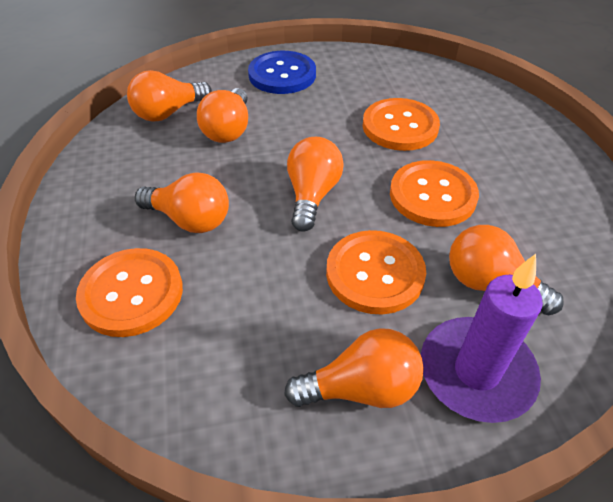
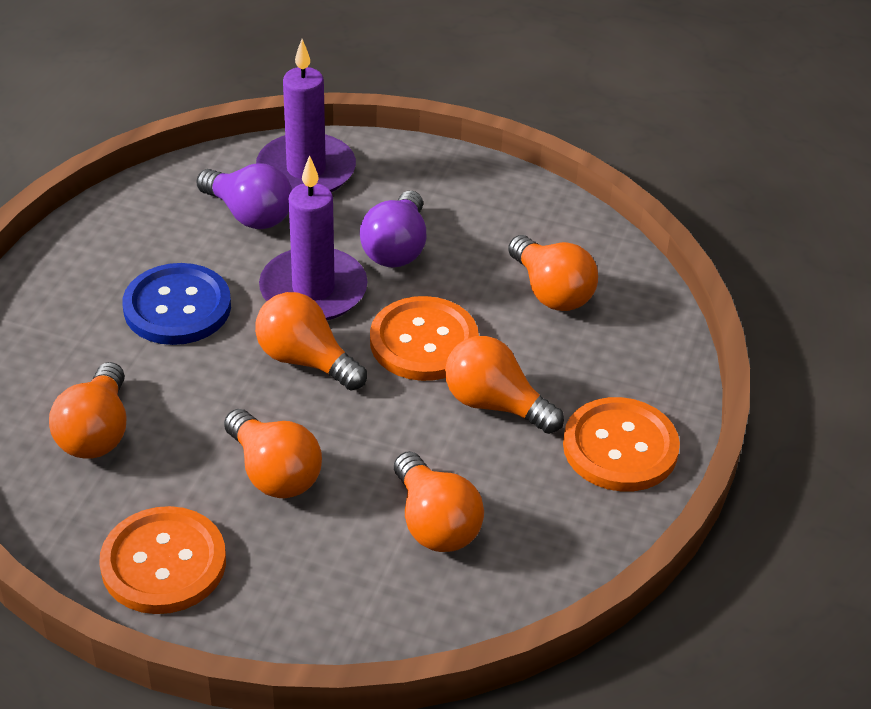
orange button: 4 -> 3
purple candle: 1 -> 2
purple light bulb: 0 -> 2

